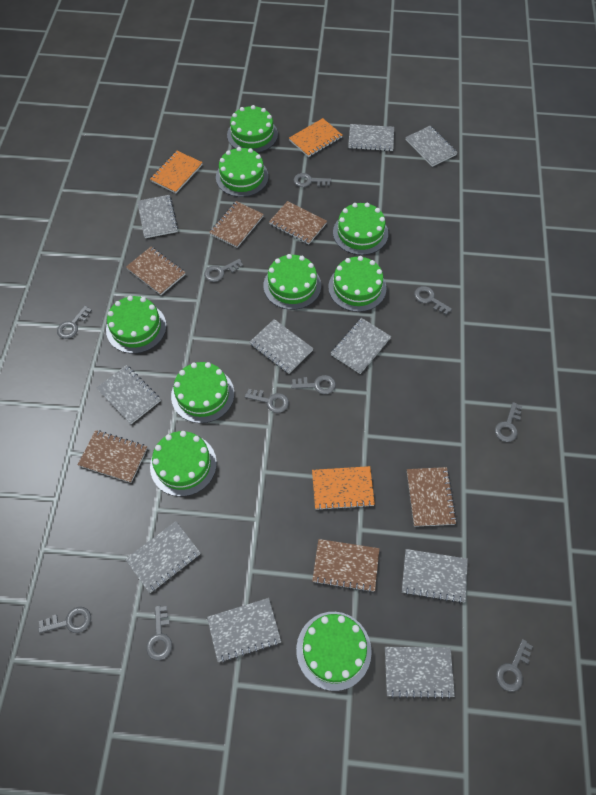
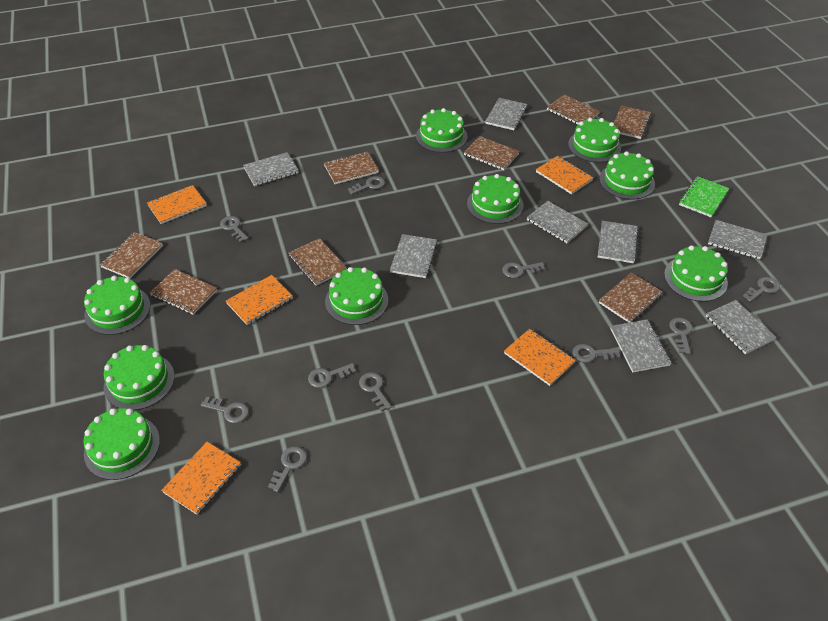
brown notebook: 6 -> 8
green notebook: 0 -> 1
grey notebook: 10 -> 8
orange notebook: 3 -> 5

